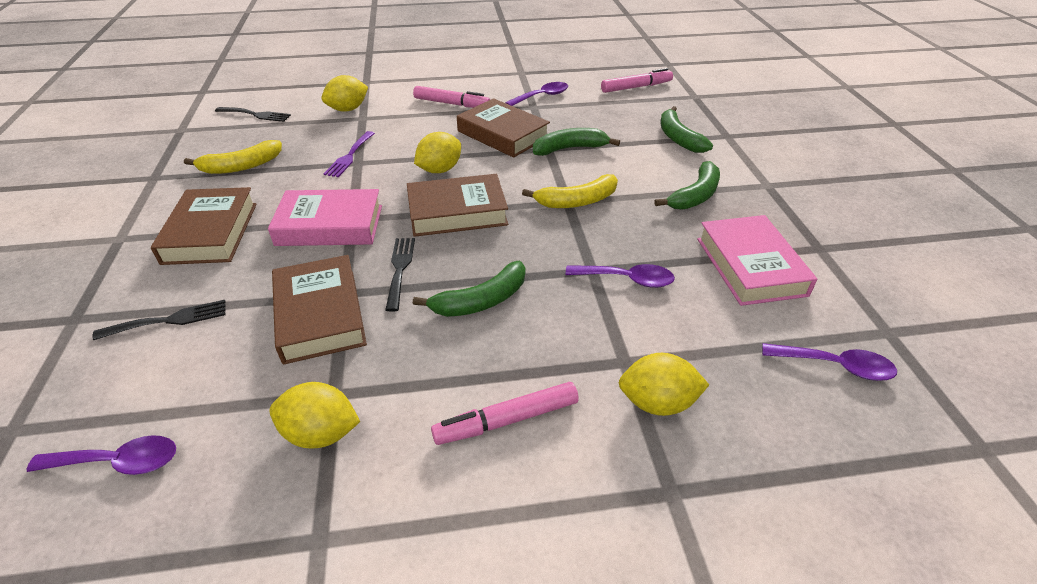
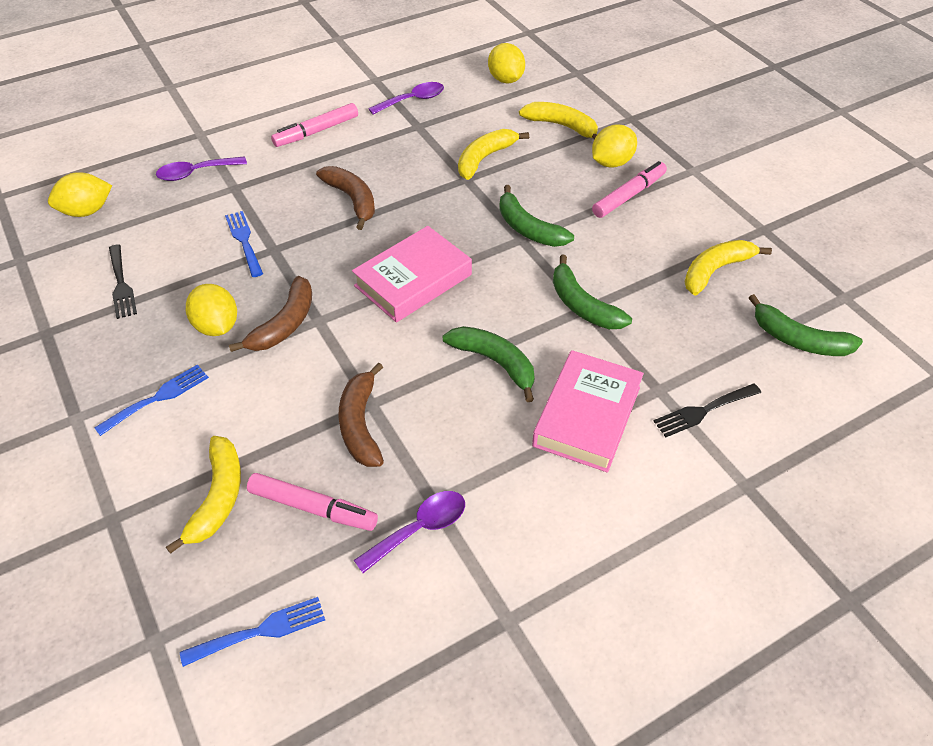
black fork: 3 -> 2
blue fork: 0 -> 3
brown banana: 0 -> 3
brown book: 4 -> 0
purple fork: 1 -> 0
purple spoon: 4 -> 3
yellow banana: 2 -> 4

